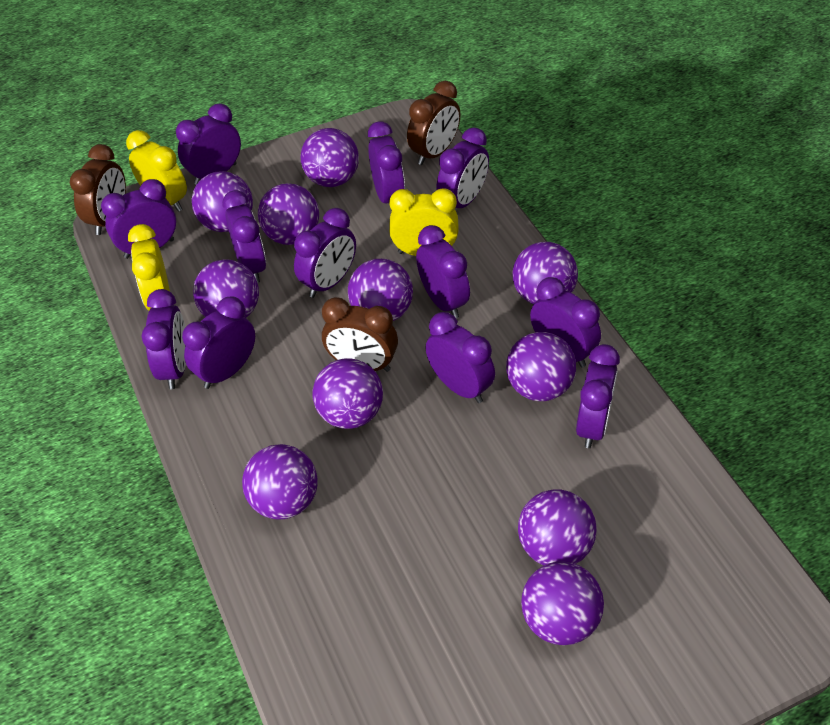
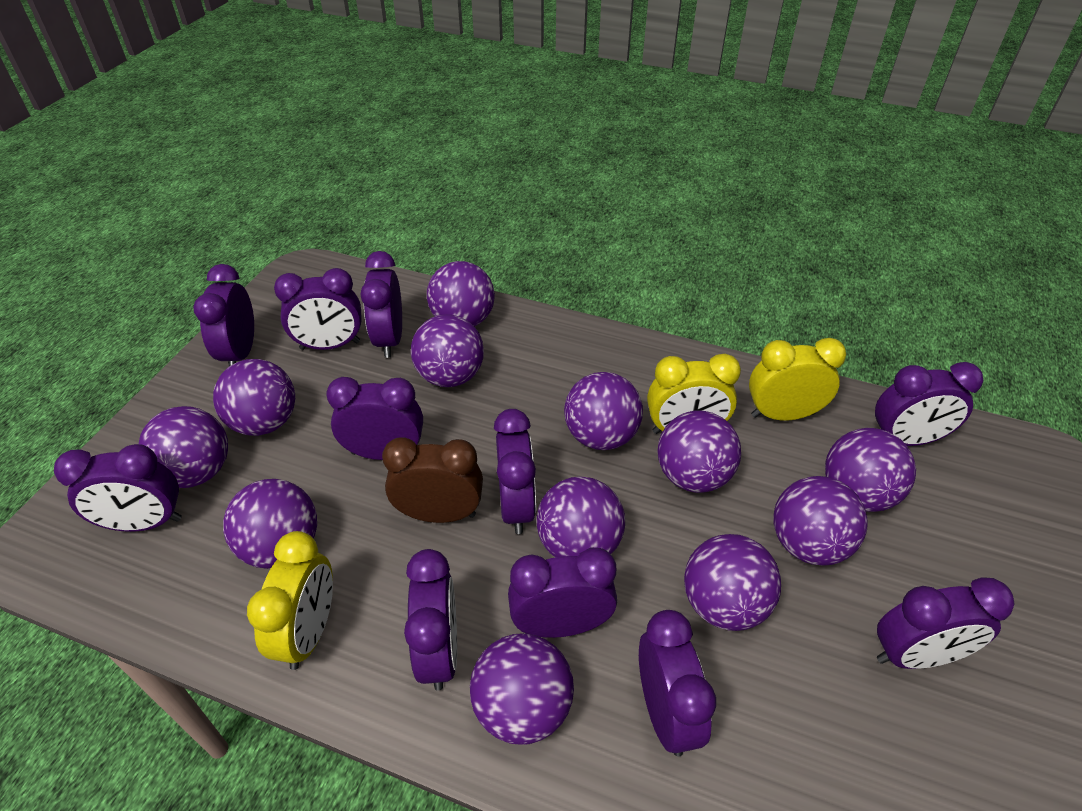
brown clock: 3 -> 1
purple ball: 11 -> 12
purple clock: 12 -> 11

